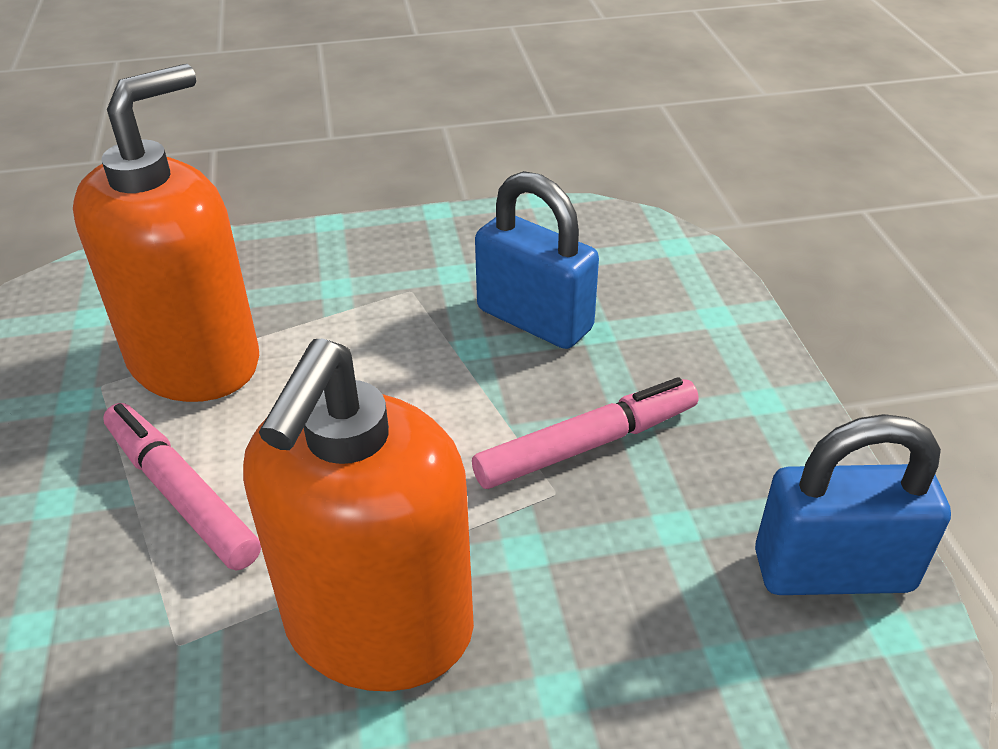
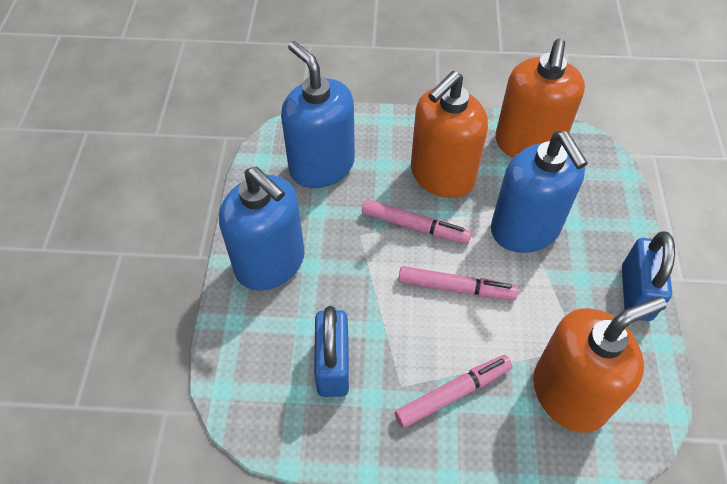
blue soap dispenser: 0 -> 3
orange soap dispenser: 2 -> 3
pink marker: 2 -> 3

